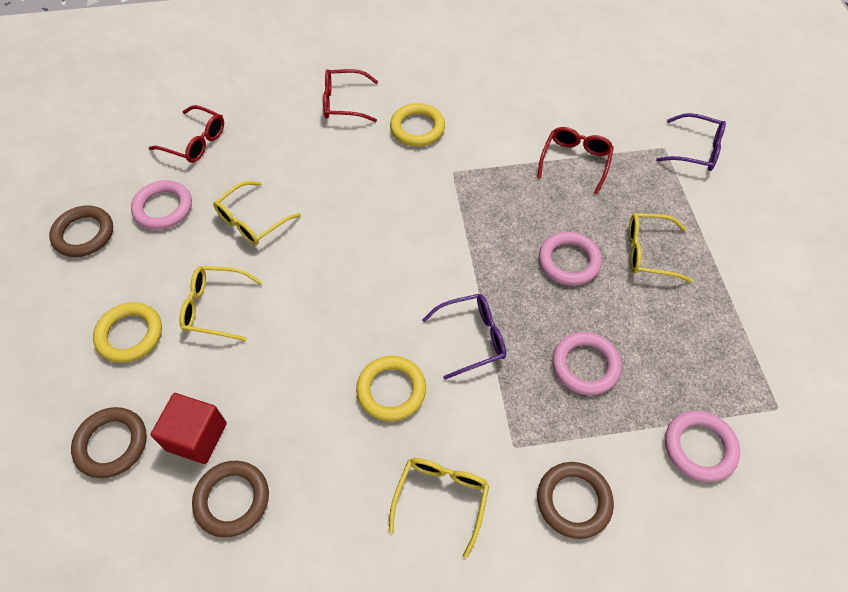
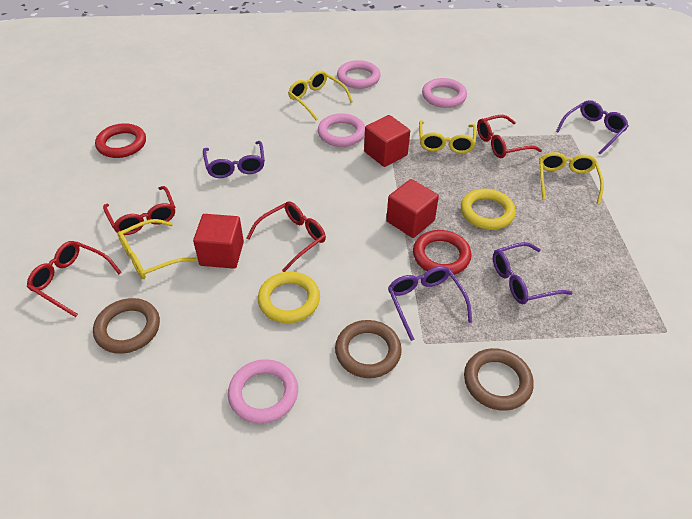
brown ring: 4 -> 3
purple glasses: 2 -> 4
red cube: 1 -> 3
red glasses: 3 -> 4
red ring: 0 -> 2
yellow ring: 3 -> 2

